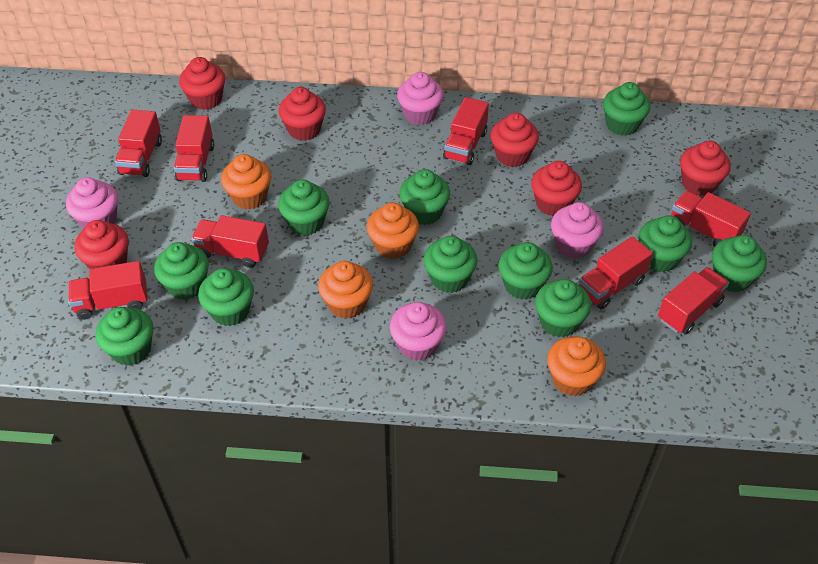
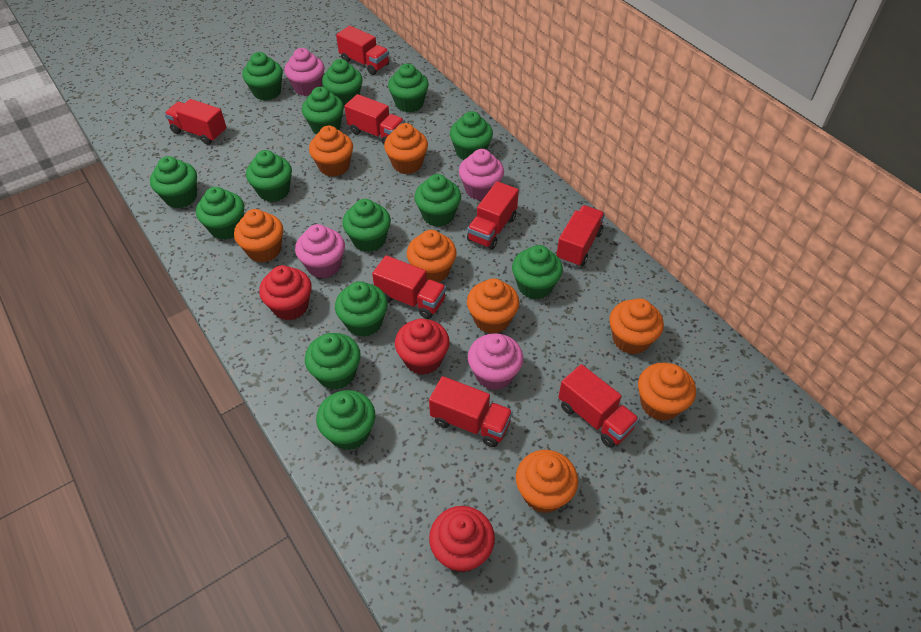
green cupcake: 11 -> 14
orange cupcake: 4 -> 8
red cupcake: 6 -> 3

